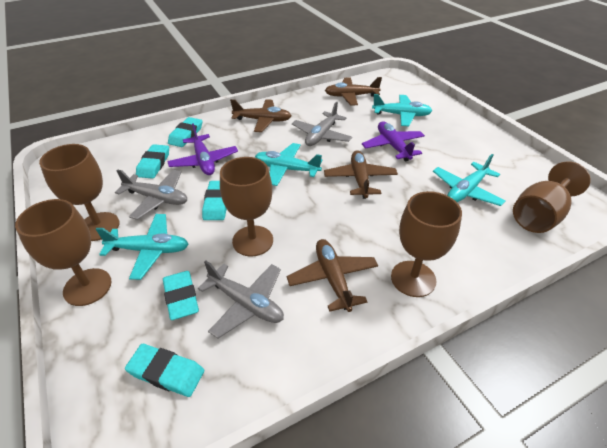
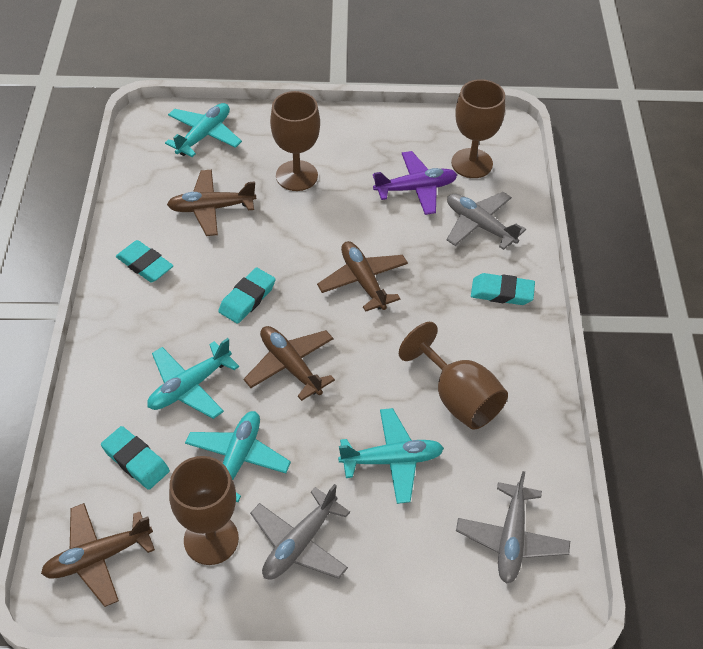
brown goblet: 5 -> 4
purple plane: 2 -> 1
turquoise eraser: 5 -> 4

